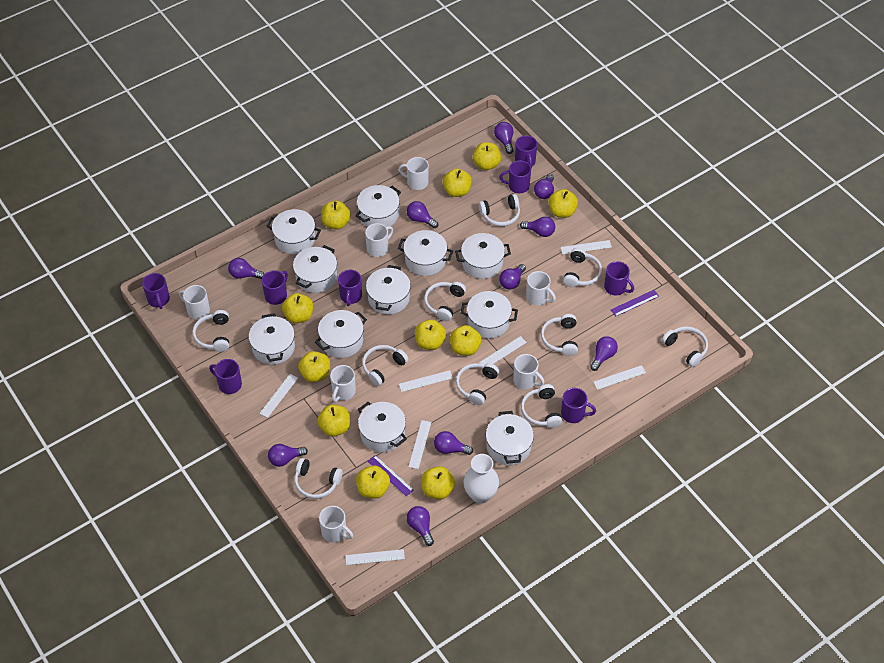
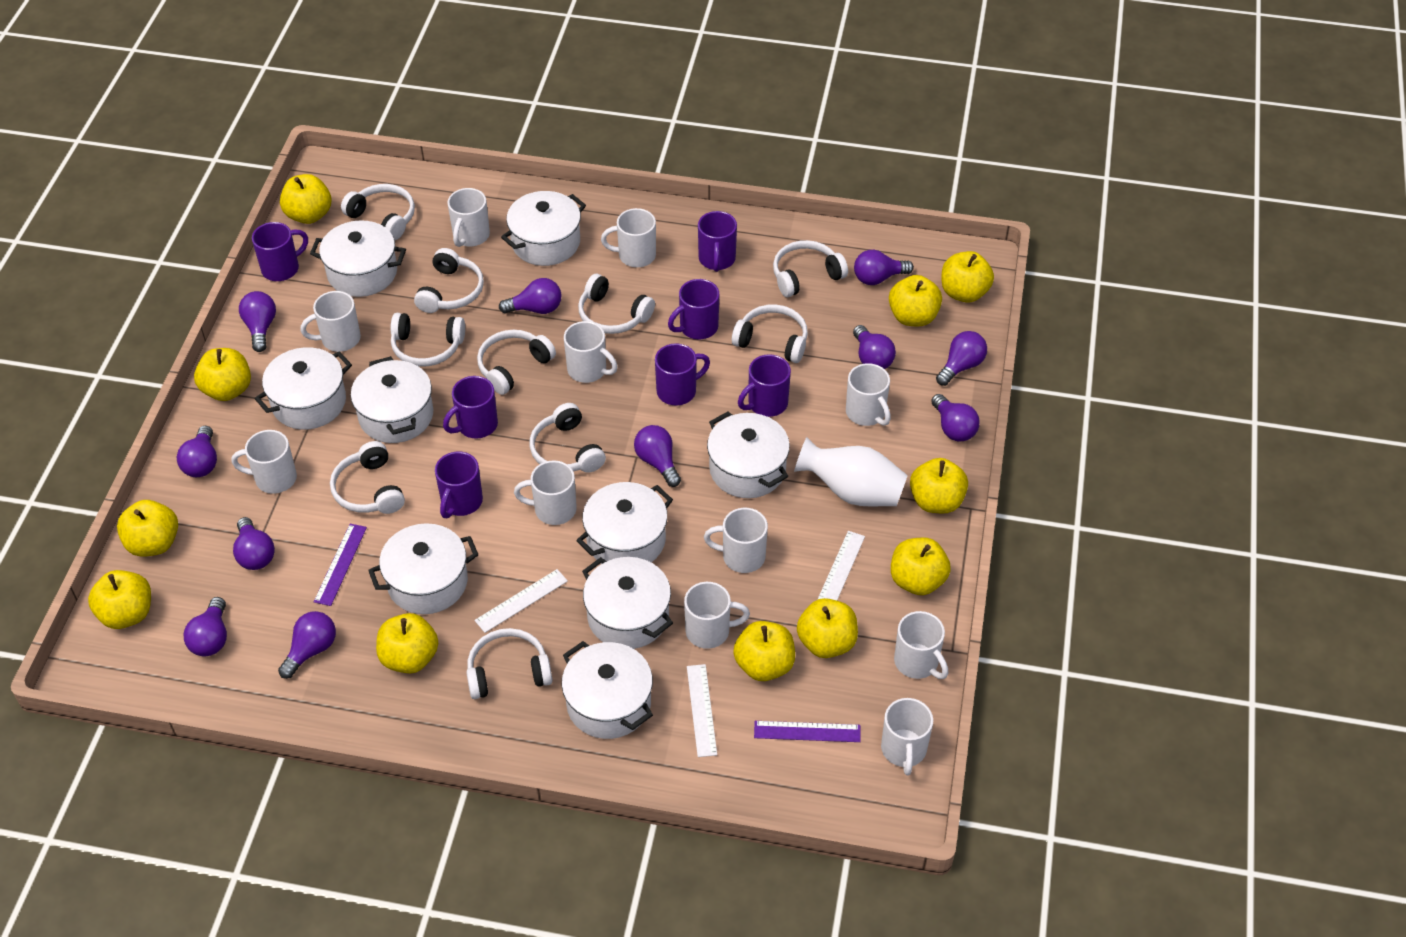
purple light bulb: 10 -> 11
purple mug: 8 -> 7
white mug: 7 -> 11
white pot: 11 -> 9
white ruler: 7 -> 3

